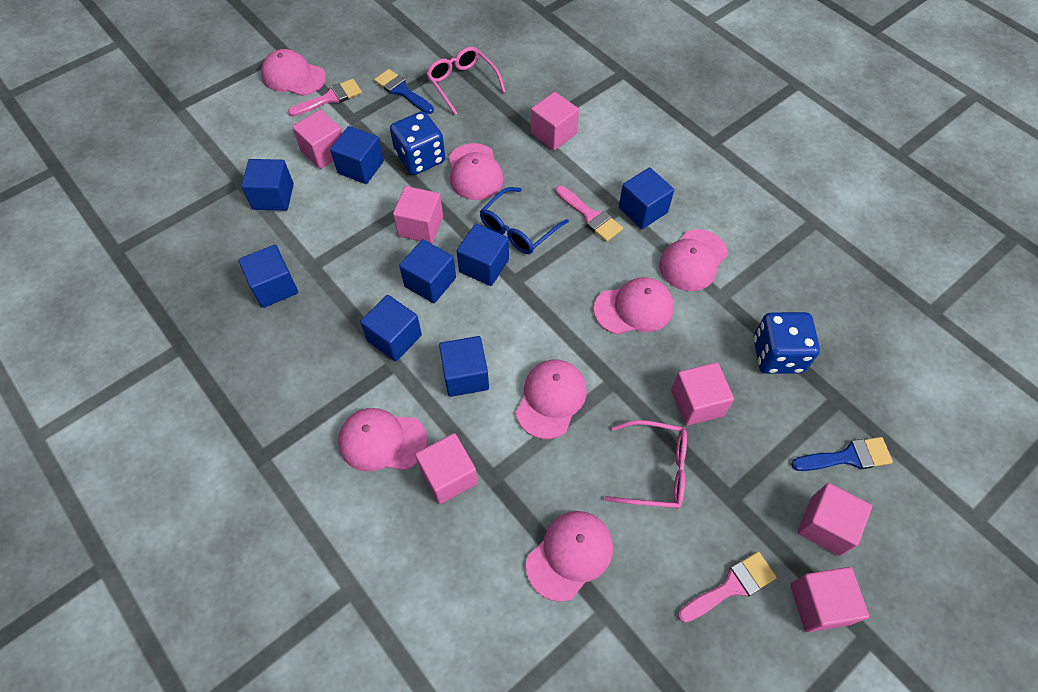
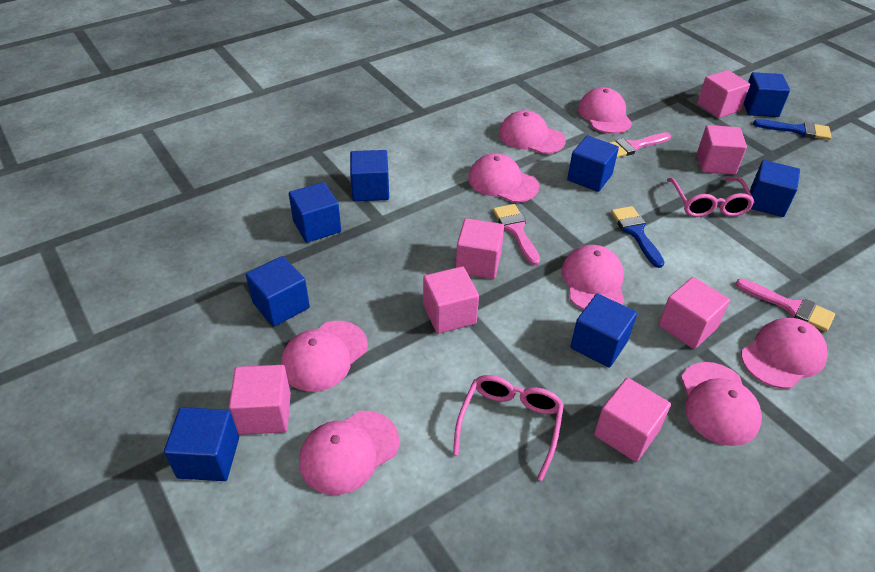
blue dice: 2 -> 0
blue glasses: 1 -> 0
pink cap: 7 -> 8

